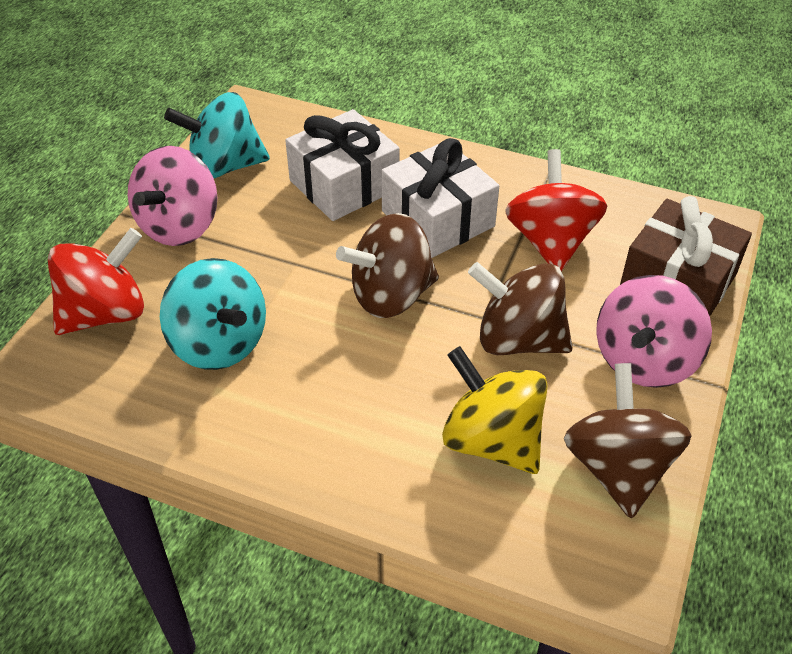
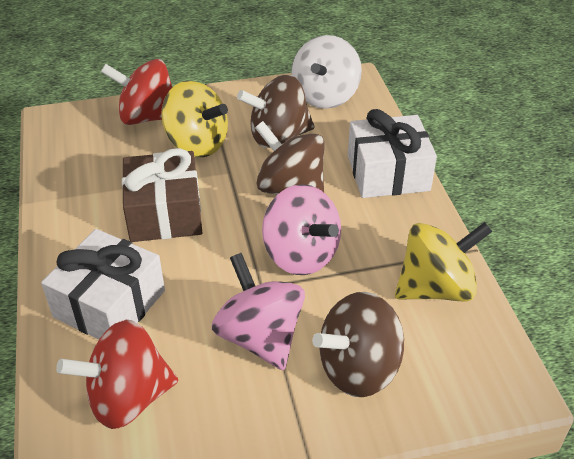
turquoise spinning top: 2 -> 0
white spinning top: 0 -> 1
yellow spinning top: 1 -> 2

